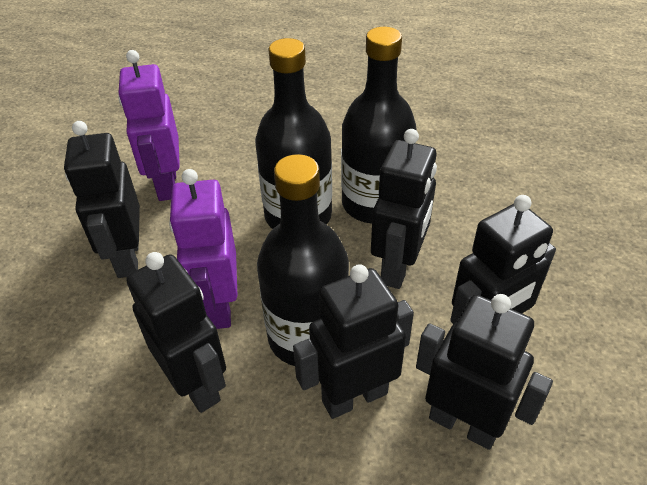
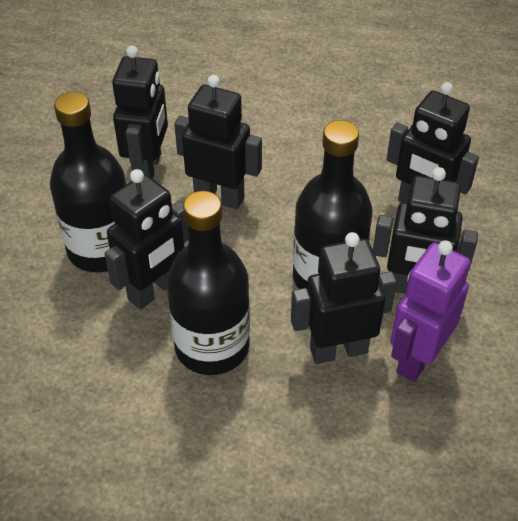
purple robot: 2 -> 1

